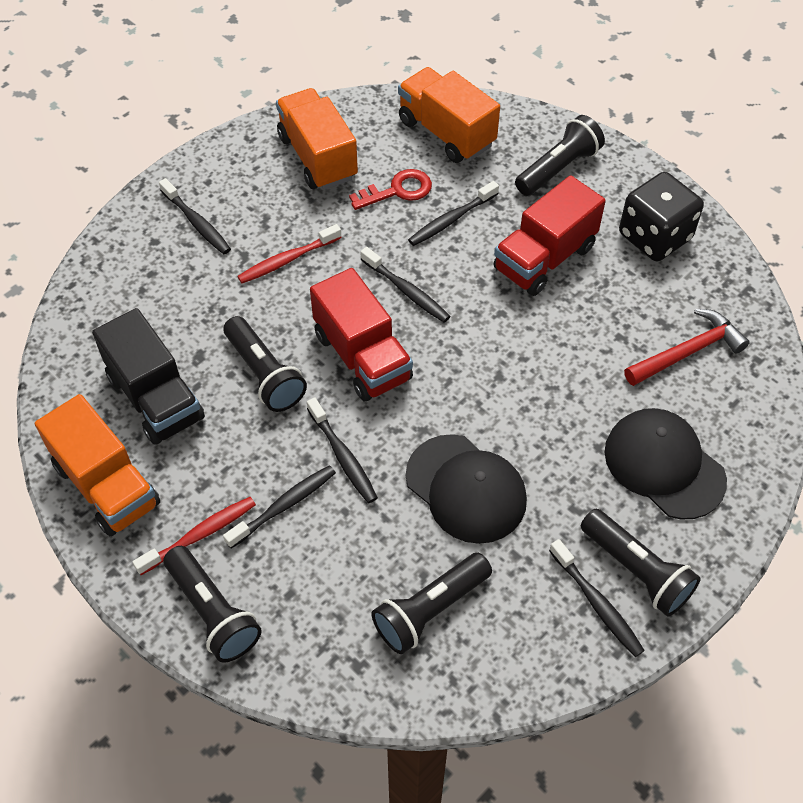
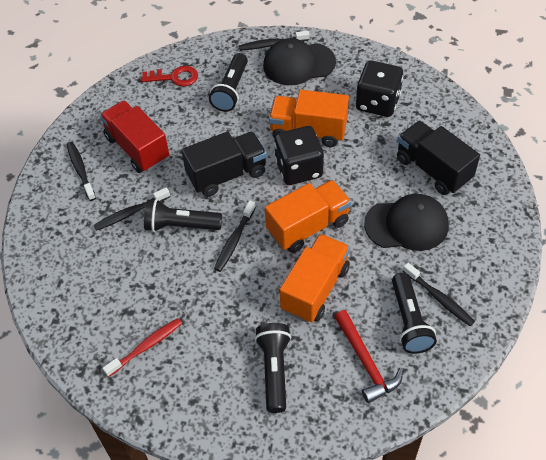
black dice: 1 -> 2
black flashlight: 5 -> 4
black toothbrush: 6 -> 5
black truck: 1 -> 2
red toothbrush: 2 -> 1
red truck: 2 -> 1

